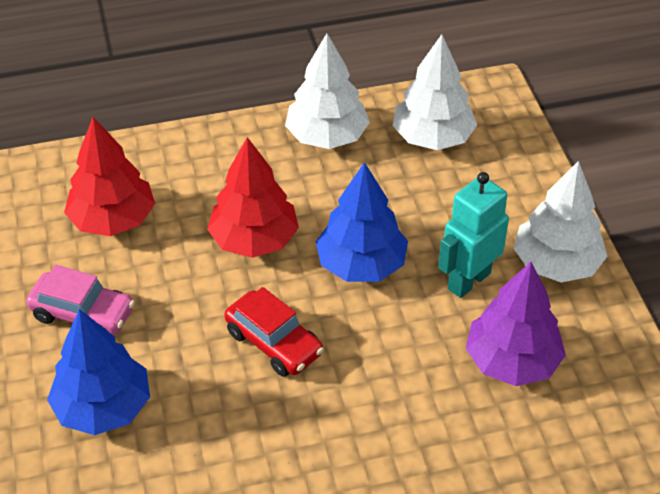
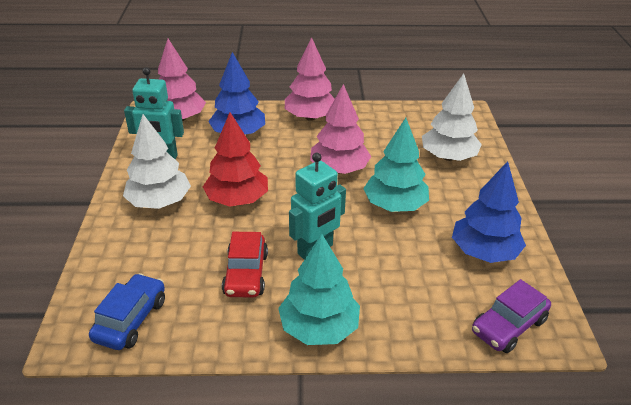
blue car: 0 -> 1
pink car: 1 -> 0
pink tree: 0 -> 3
purple car: 0 -> 1
purple tree: 1 -> 0
red tree: 2 -> 1
turquoise robot: 1 -> 2
turquoise tree: 0 -> 2
white tree: 3 -> 2

